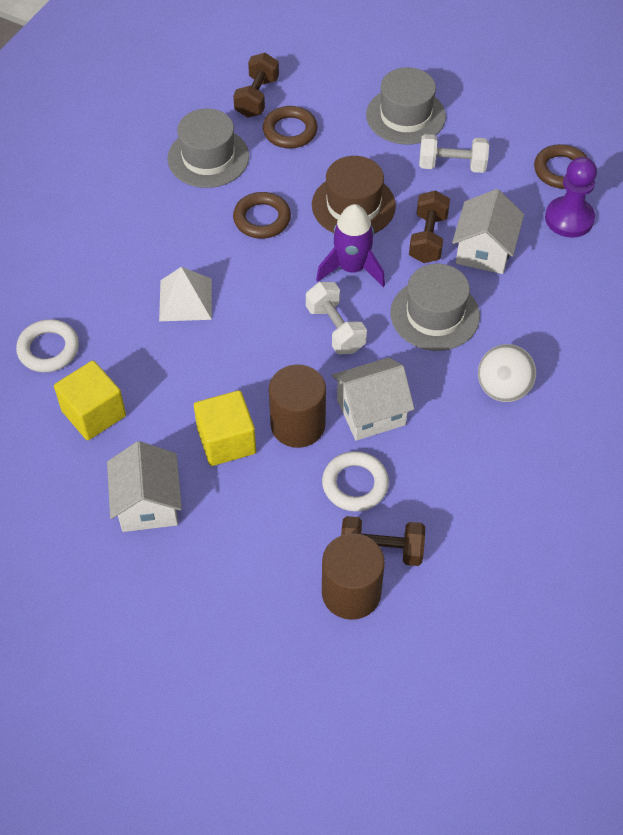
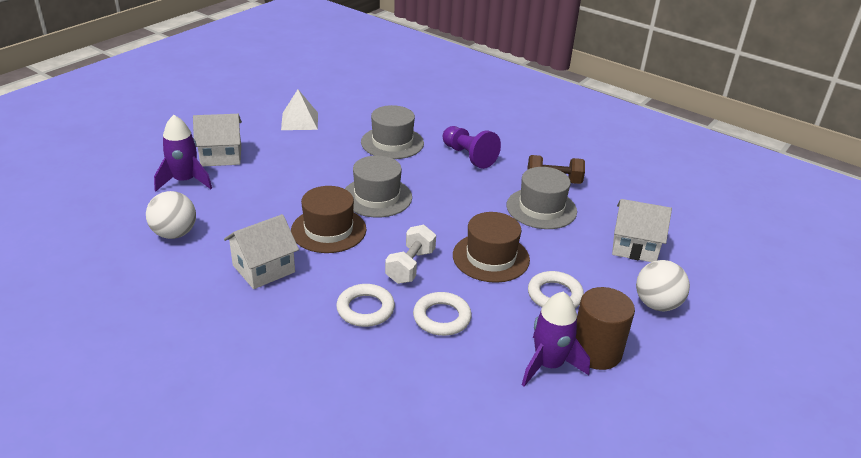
brown cylinder: 2 -> 1
brown dumbbell: 3 -> 1
brown hat: 1 -> 2
brown ring: 3 -> 0
purple rocket: 1 -> 2
white ball: 1 -> 2
white dumbbell: 2 -> 1
white ring: 2 -> 3
yellow cube: 2 -> 0

